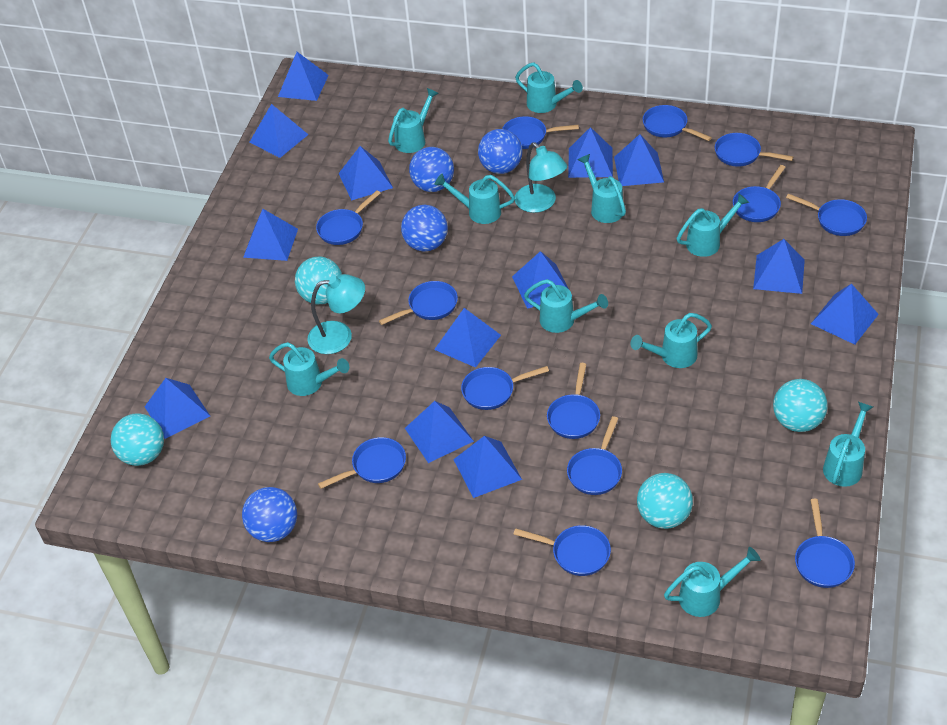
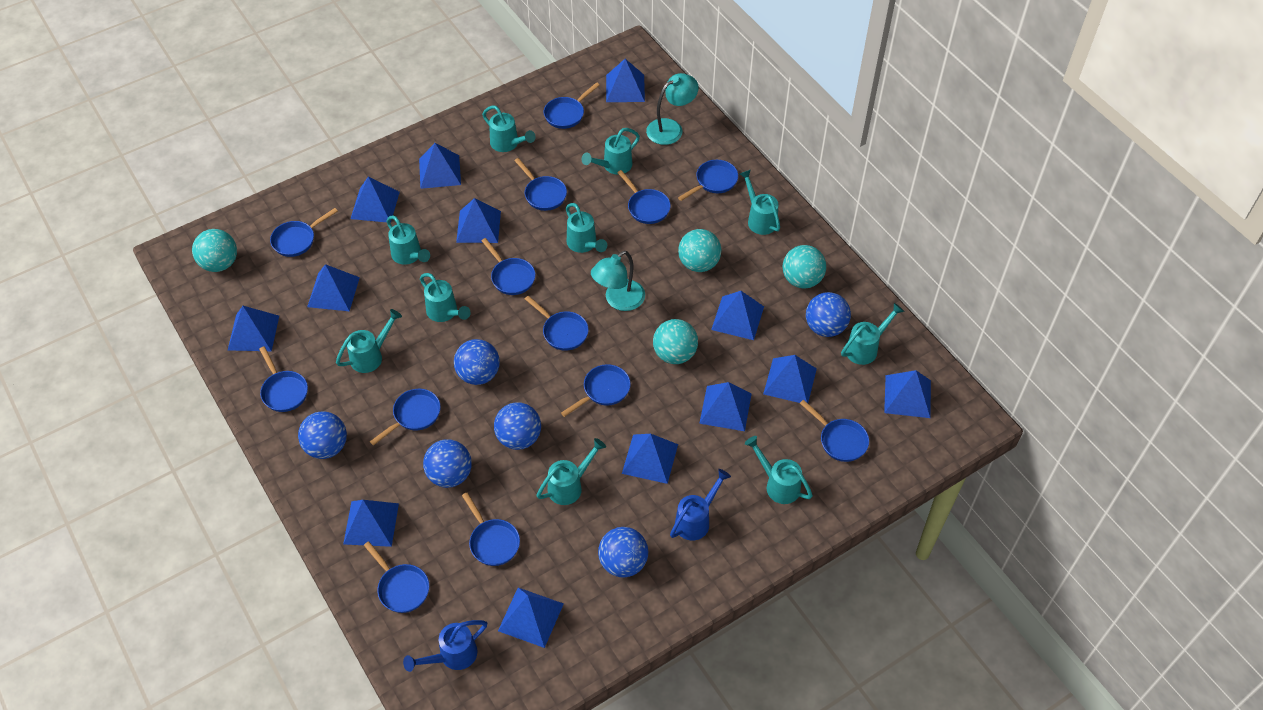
blue ball: 4 -> 6
blue watering can: 0 -> 2

